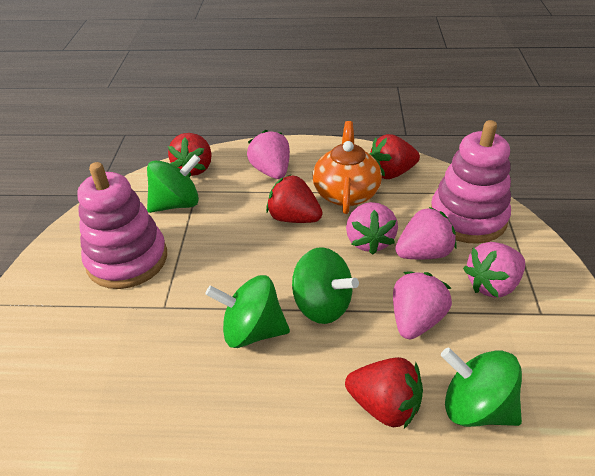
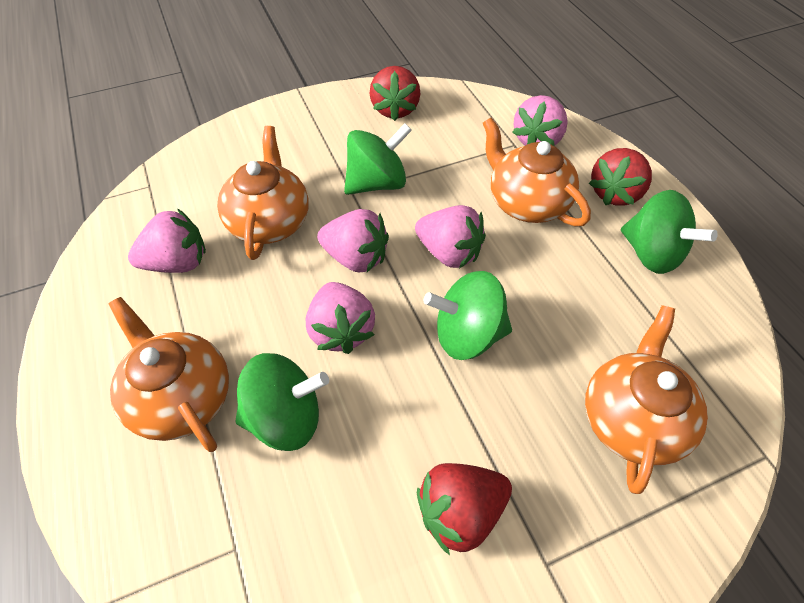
orange teapot: 1 -> 4
pink stacking toy: 2 -> 0
red strawberry: 4 -> 3

